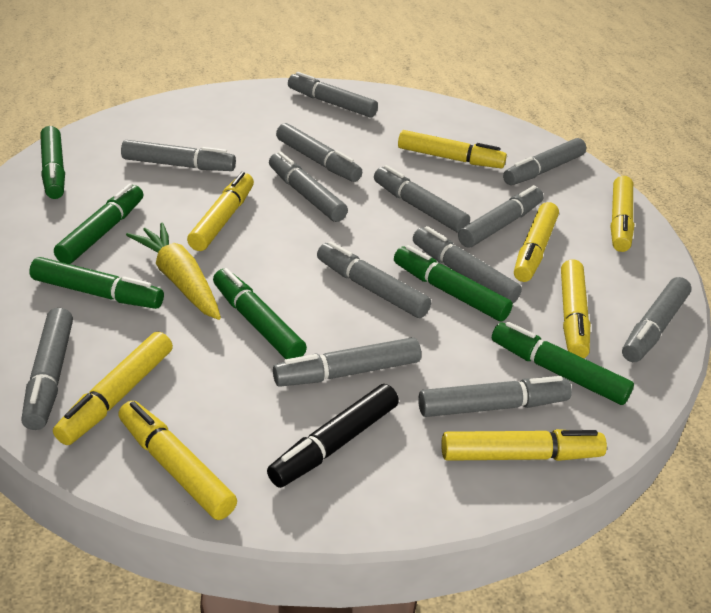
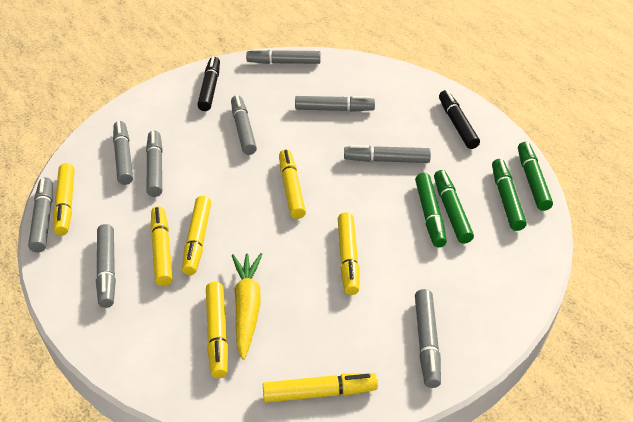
black marker: 1 -> 2
green marker: 6 -> 4
grey marker: 13 -> 9
yellow marker: 8 -> 7

